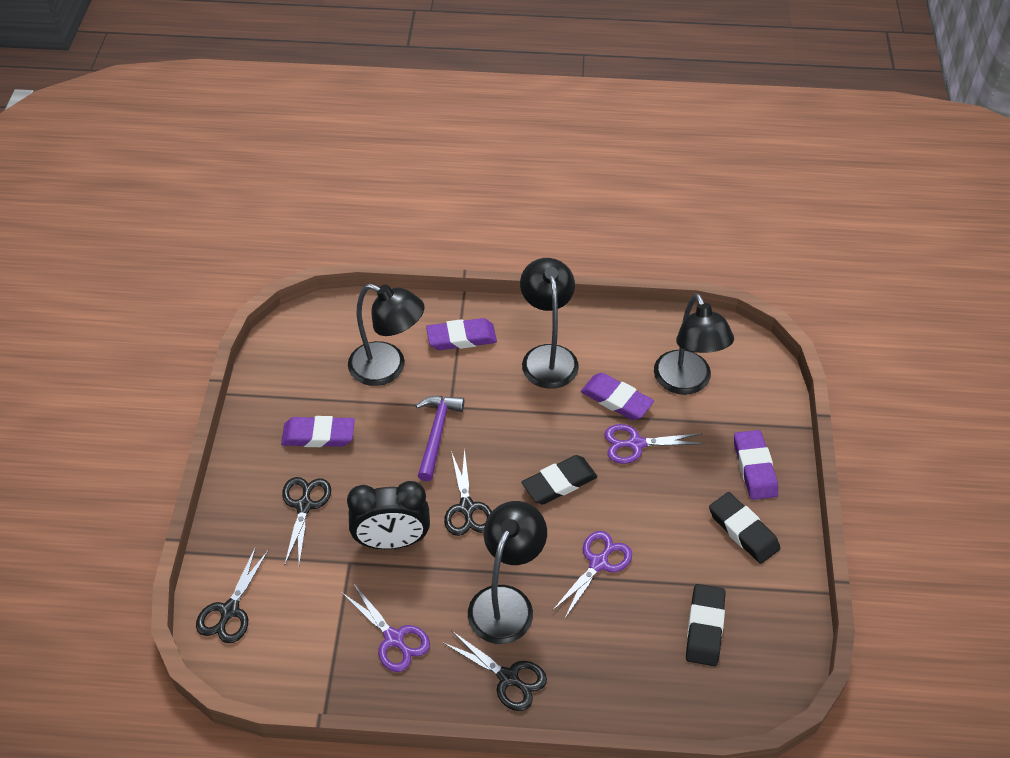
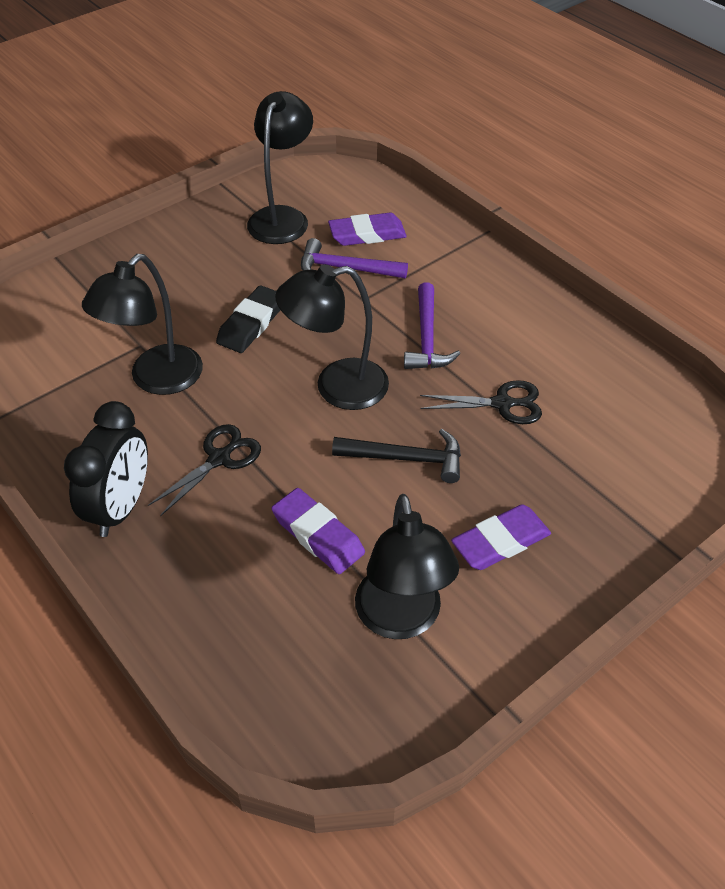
black eraser: 3 -> 1
black hammer: 0 -> 1
black scissors: 4 -> 2
purple eraser: 4 -> 3
purple hammer: 1 -> 2
purple scissors: 3 -> 0

